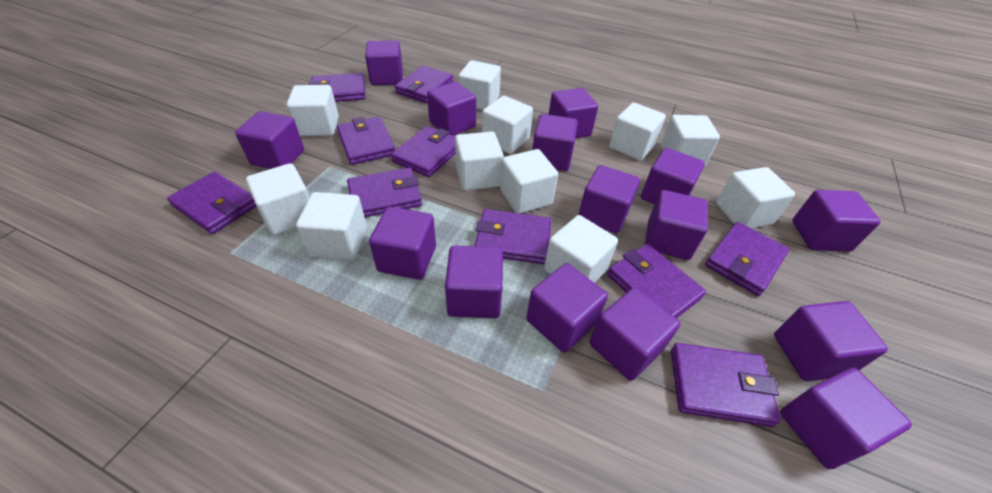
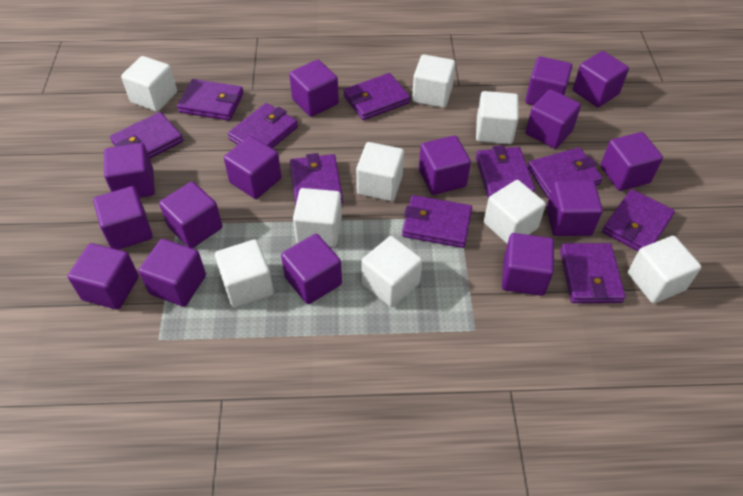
white cube: 11 -> 9

